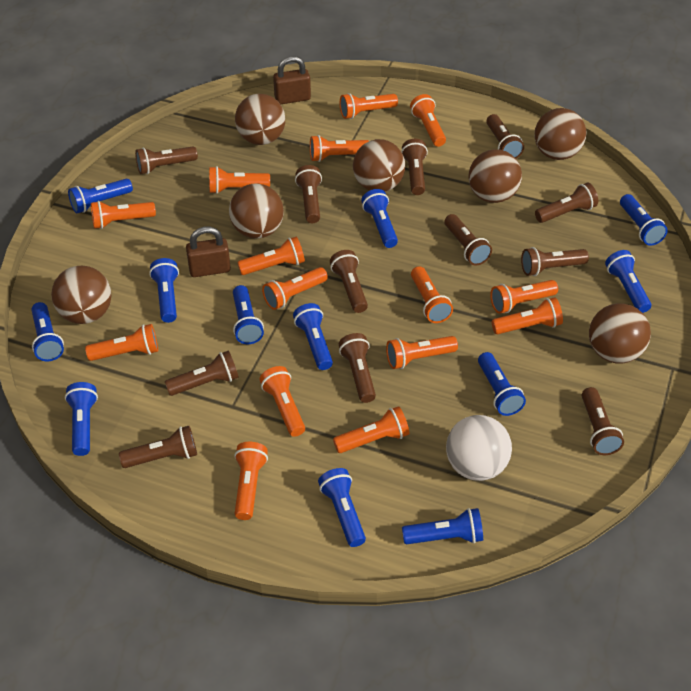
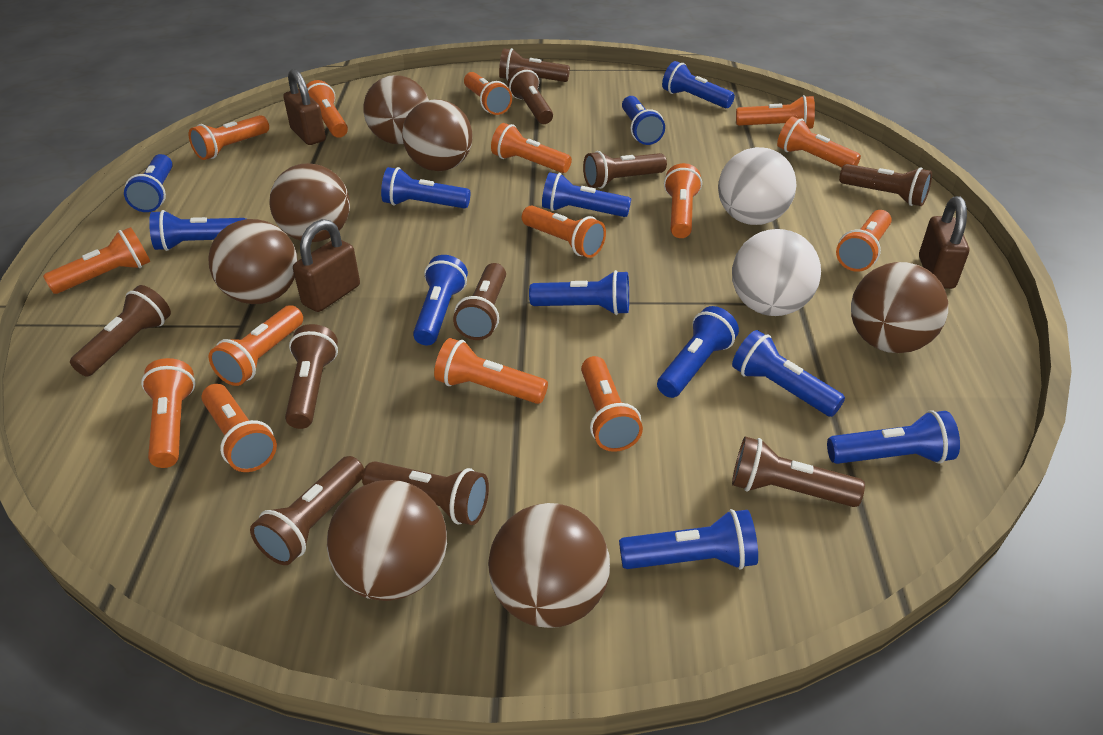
brown flashlight: 12 -> 10
brown padlock: 2 -> 3
white ball: 1 -> 2

